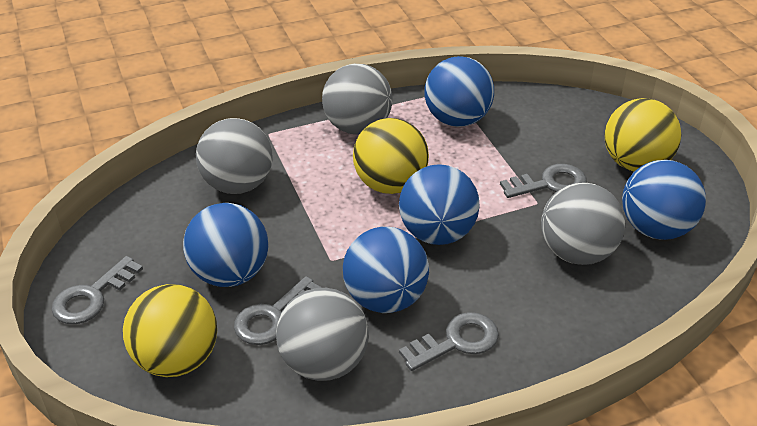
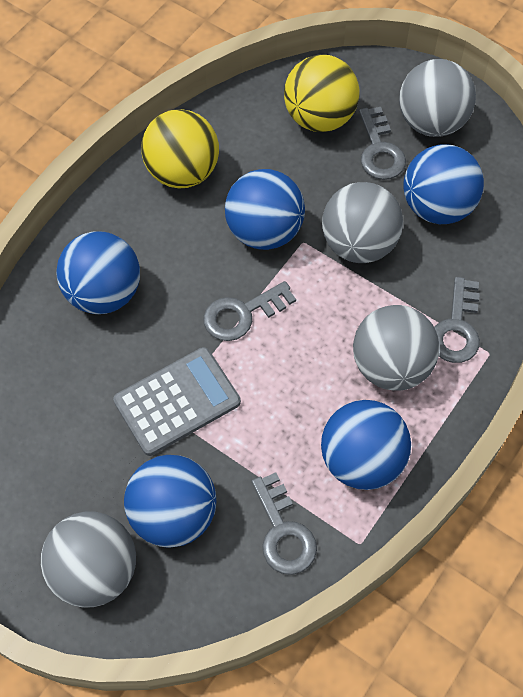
grey calculator: 0 -> 1
yellow ball: 3 -> 2

